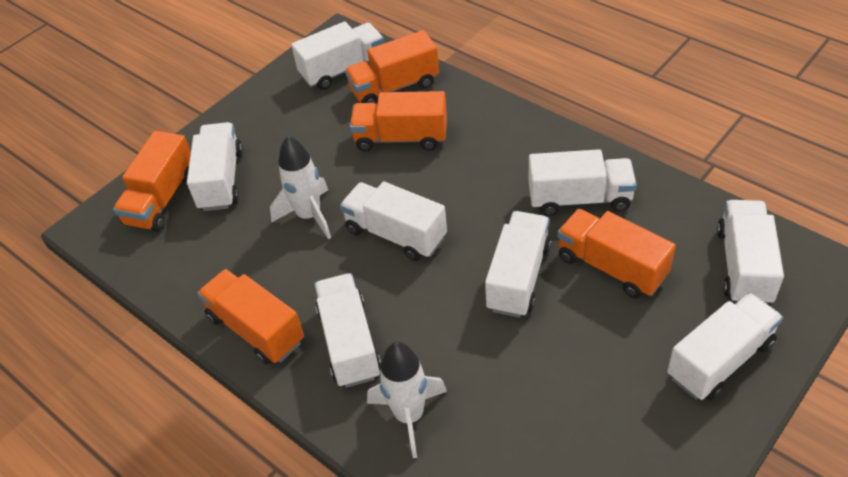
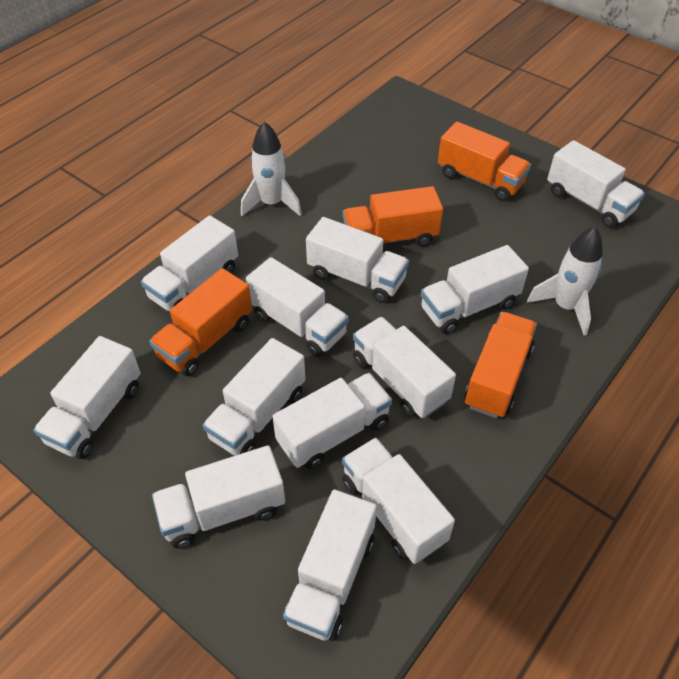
orange truck: 5 -> 4
white truck: 8 -> 12

